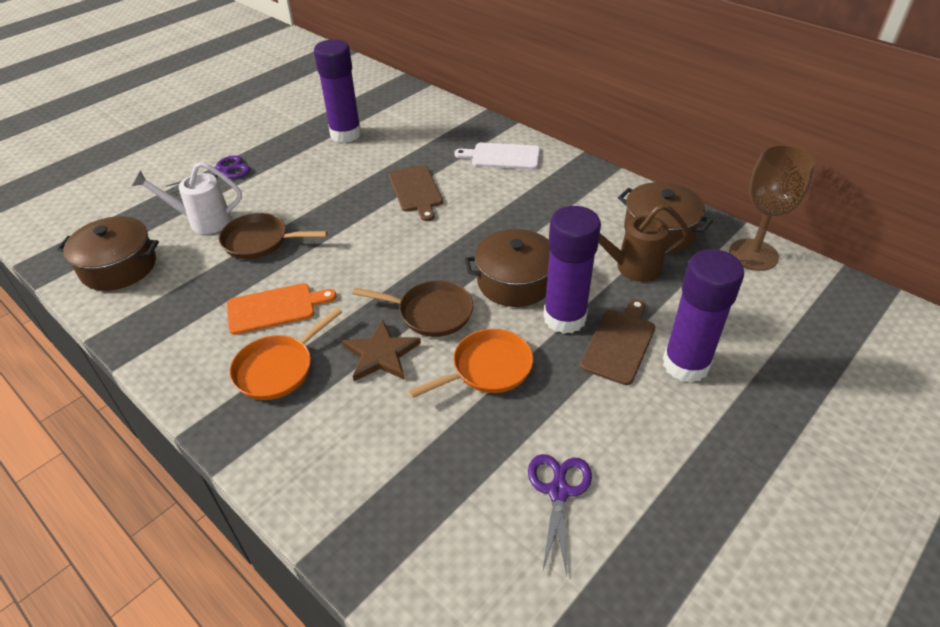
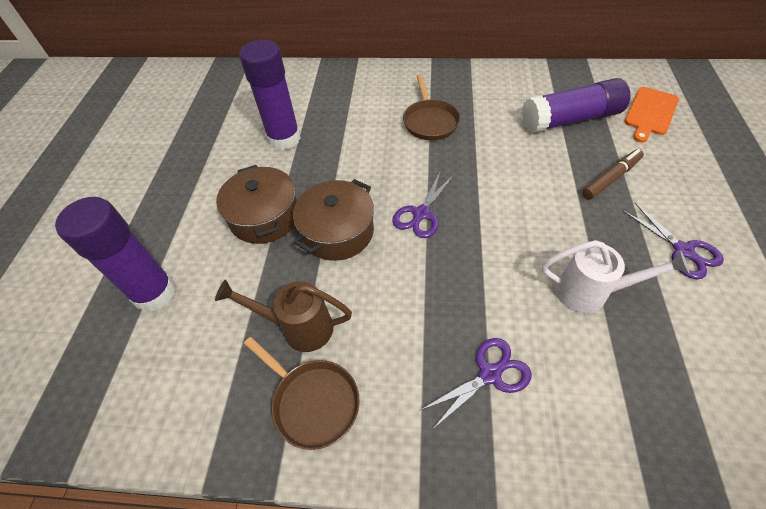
brown cutting board: 2 -> 0
brown goblet: 1 -> 0
brown marker: 0 -> 1
brown pot: 3 -> 2
brown star: 1 -> 0
orange pan: 2 -> 0
purple scissors: 2 -> 3
white cutting board: 1 -> 0

